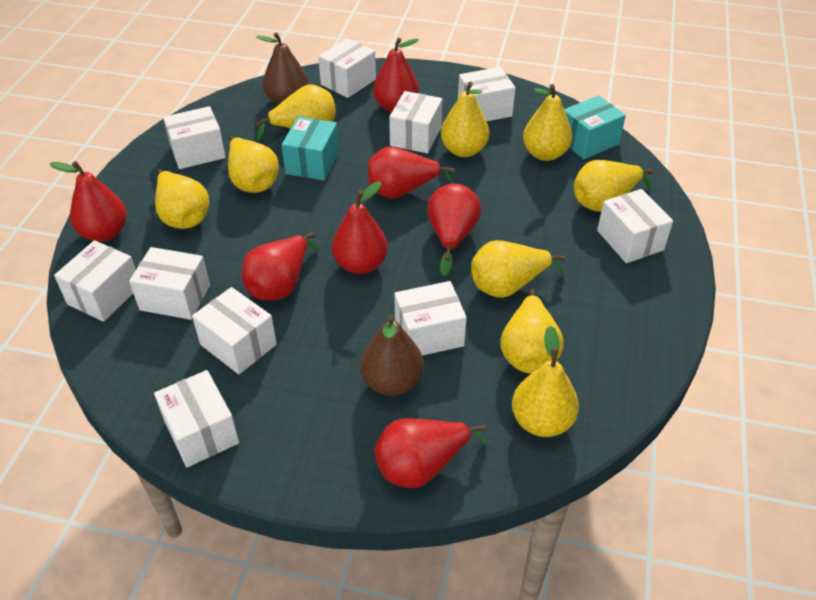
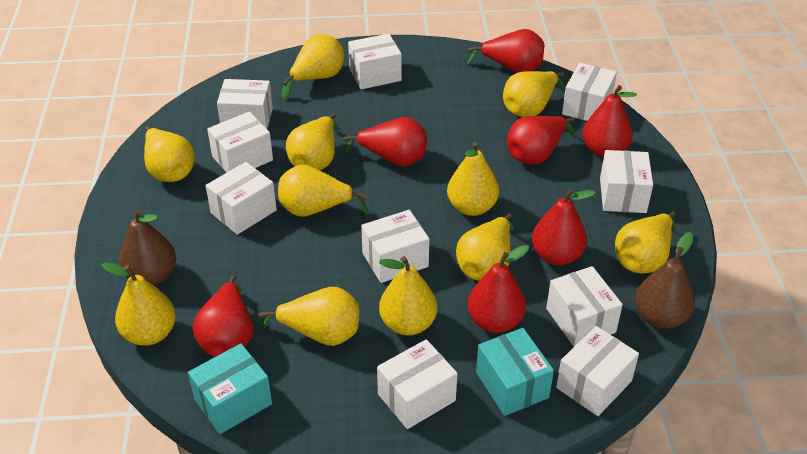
yellow pear: 9 -> 11

